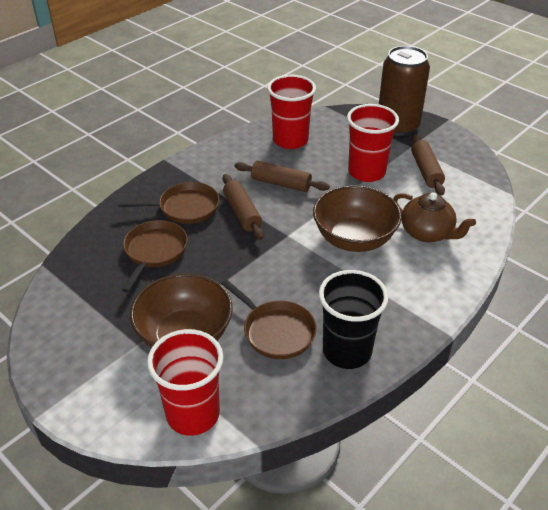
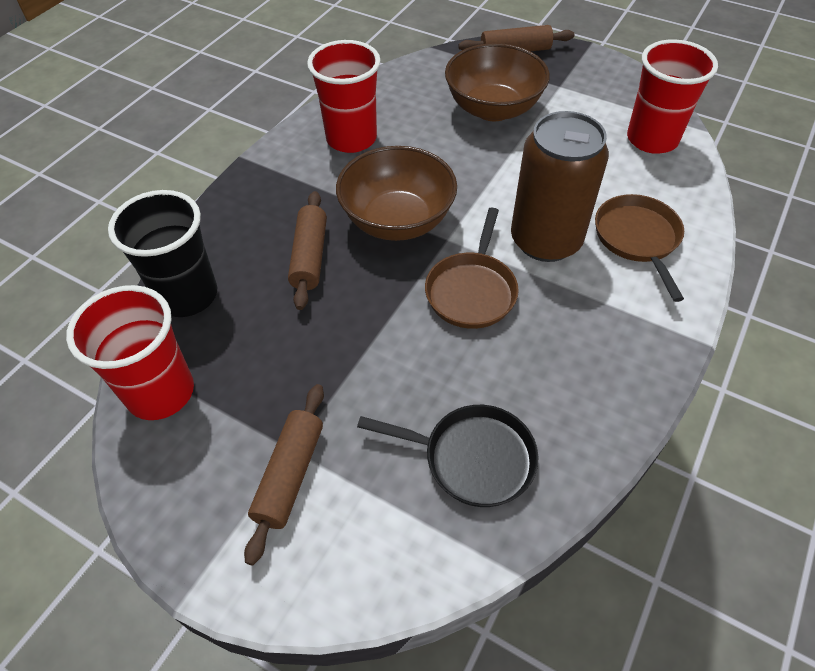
black pan: 0 -> 1
brown pan: 3 -> 2
brown teapot: 1 -> 0

